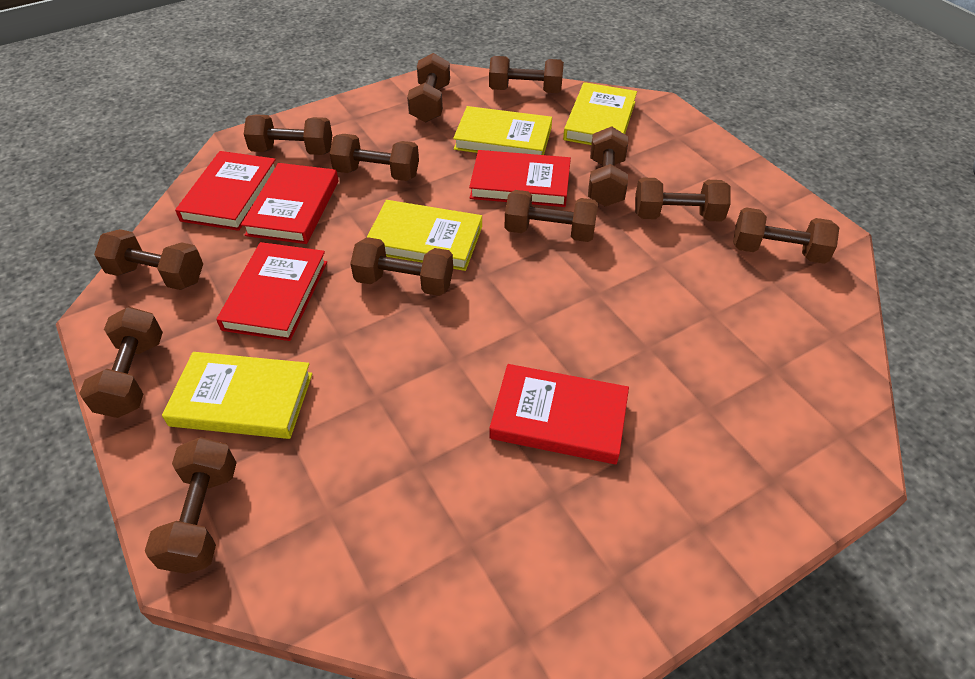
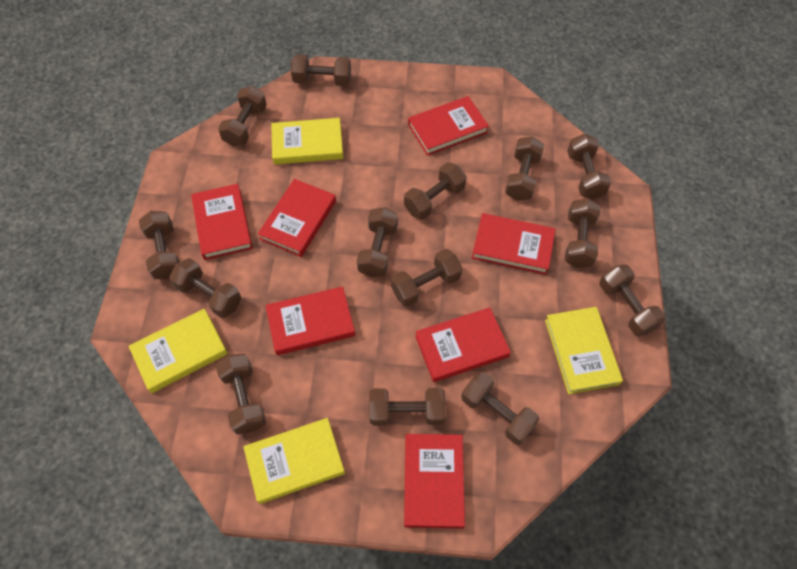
brown dumbbell: 12 -> 14
red book: 5 -> 7

